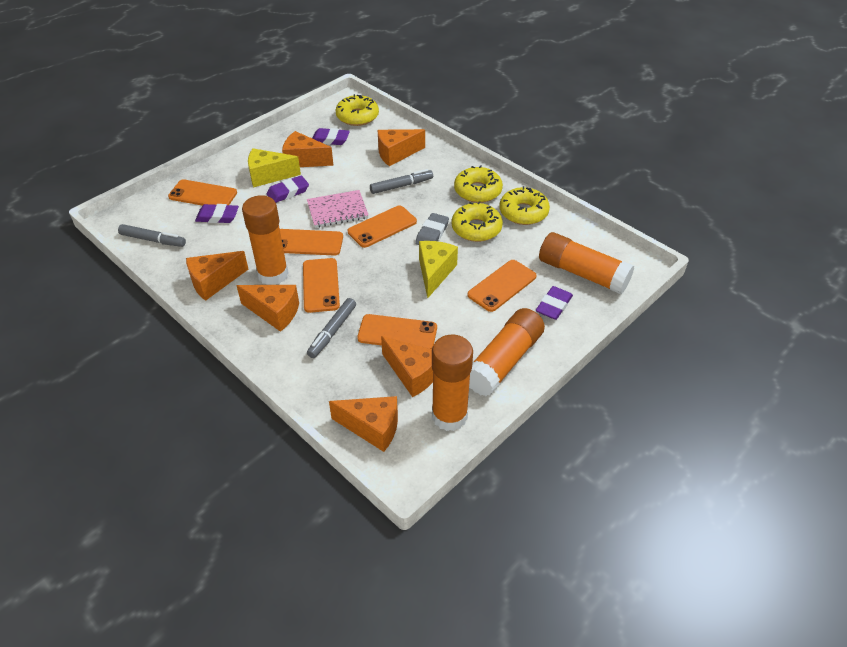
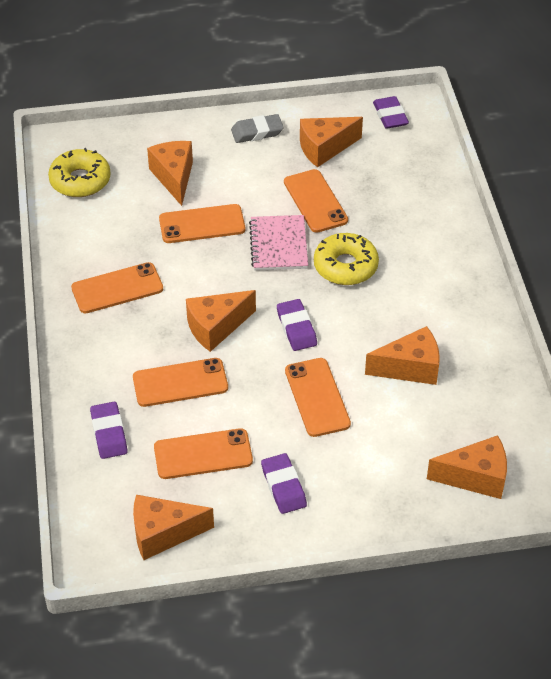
grey marker: 3 -> 0
orange glue stick: 4 -> 0
yellow cheese: 2 -> 0
yellow donut: 4 -> 2

